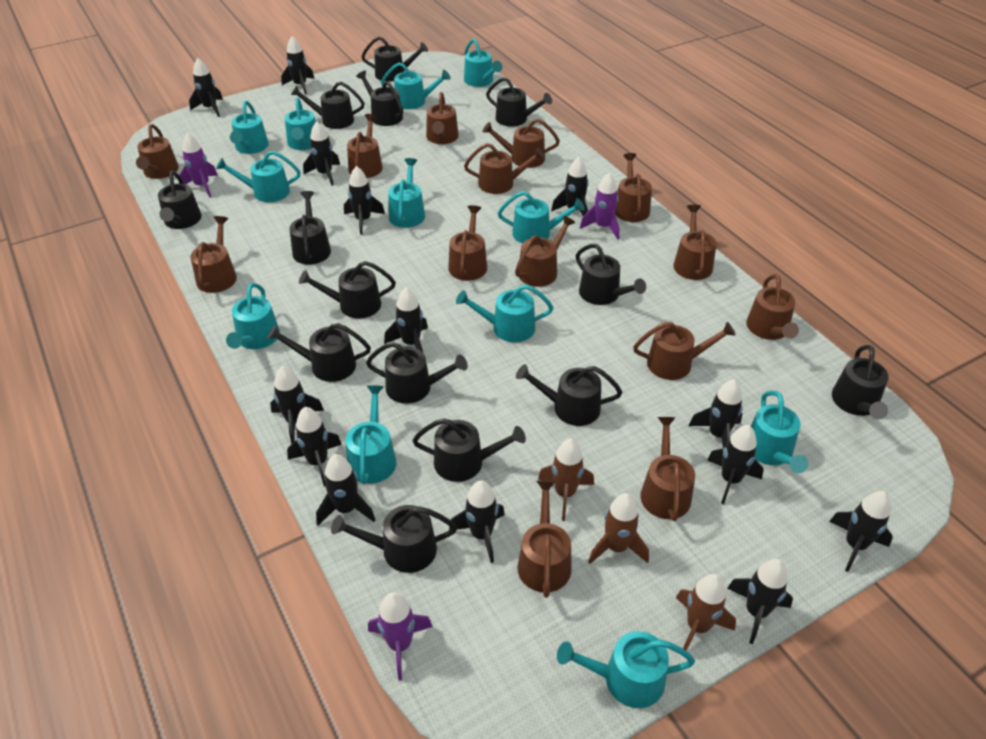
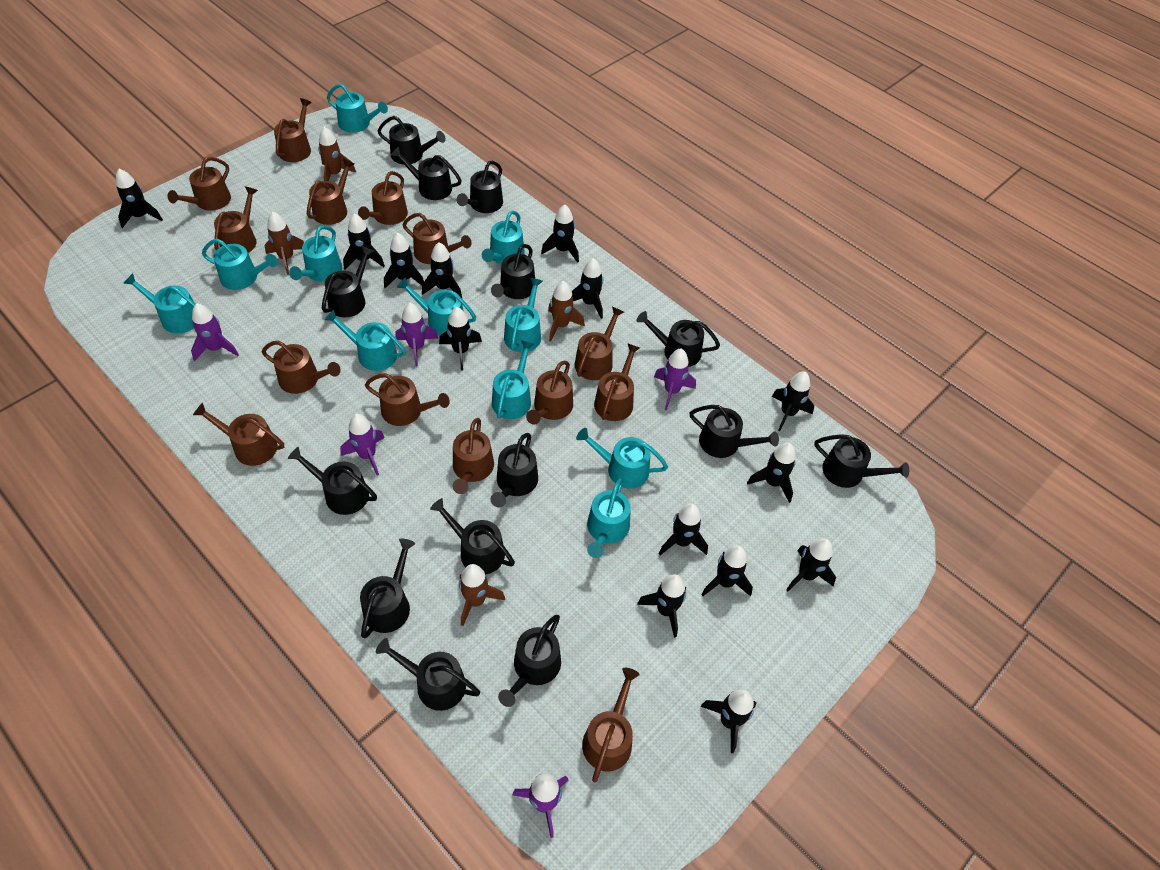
brown rocket: 3 -> 4
purple rocket: 3 -> 5
turquoise watering can: 12 -> 11

